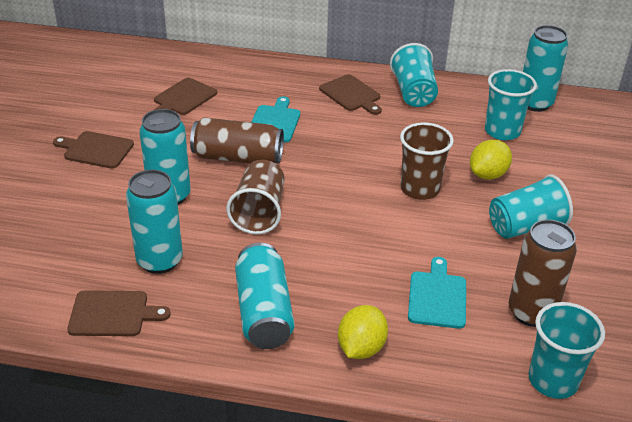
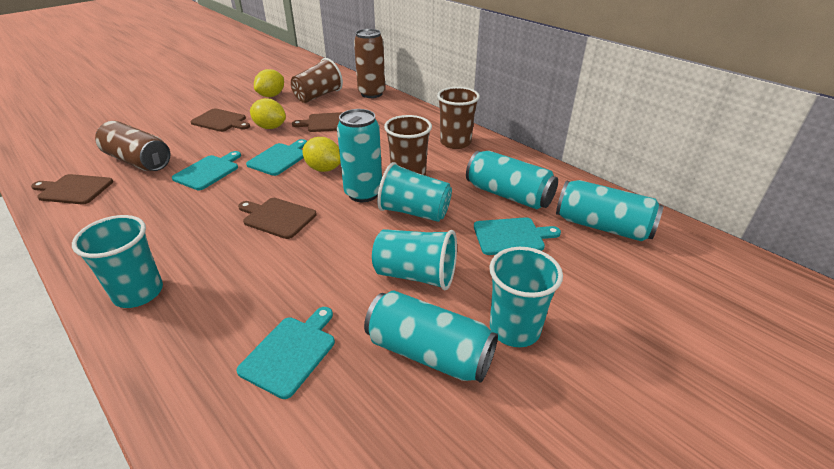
brown cup: 2 -> 3
turquoise cutting board: 2 -> 4
yellow lemon: 2 -> 3

